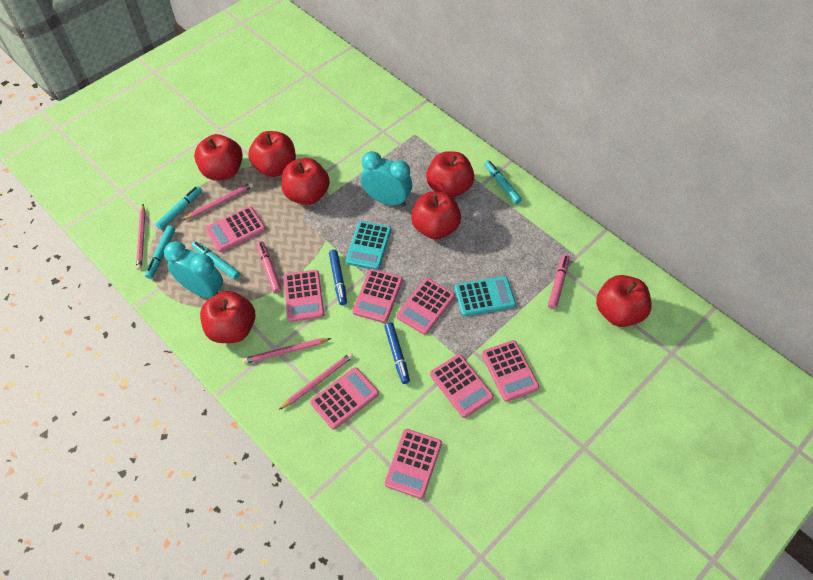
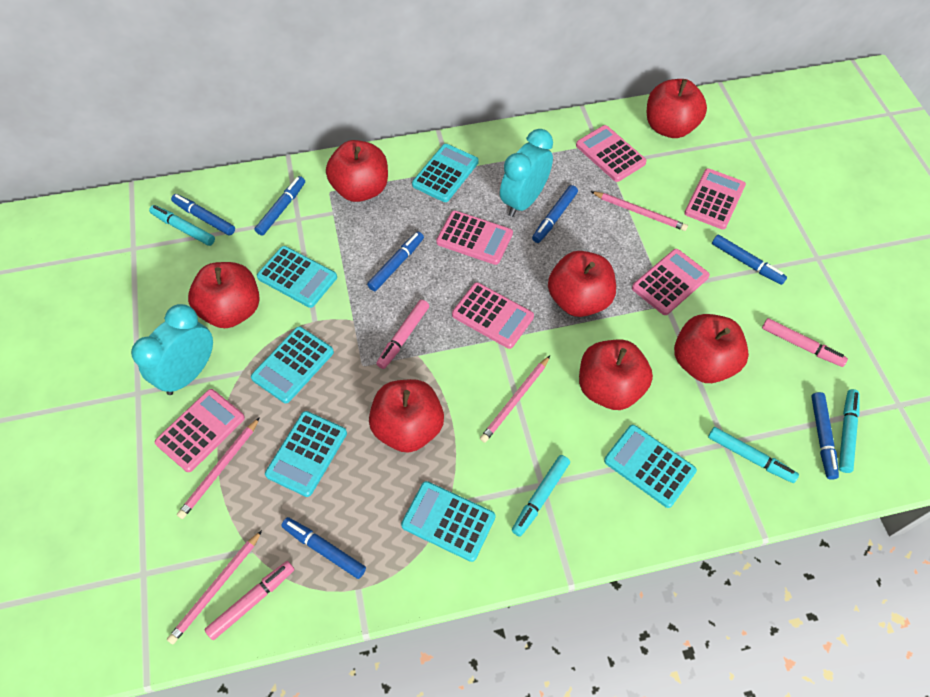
blue marker: 2 -> 7
pink calculator: 8 -> 6
pink marker: 2 -> 3
turquoise calculator: 2 -> 6

